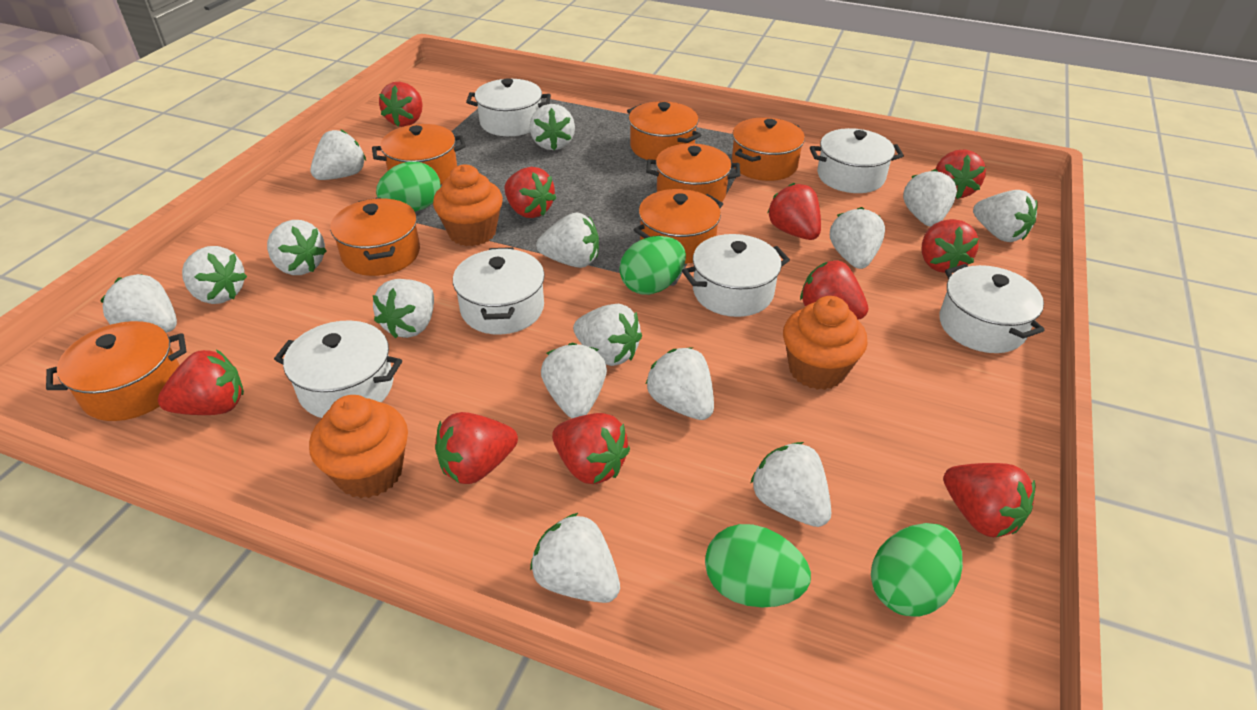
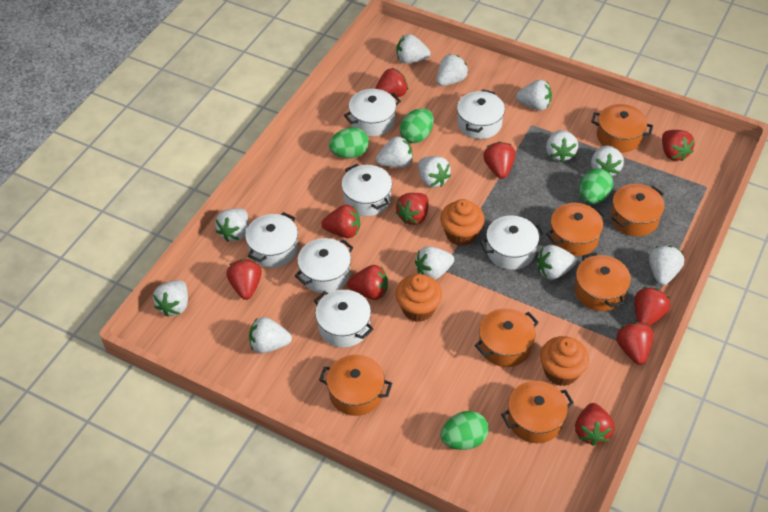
white pot: 6 -> 7
white strawberry: 15 -> 13

